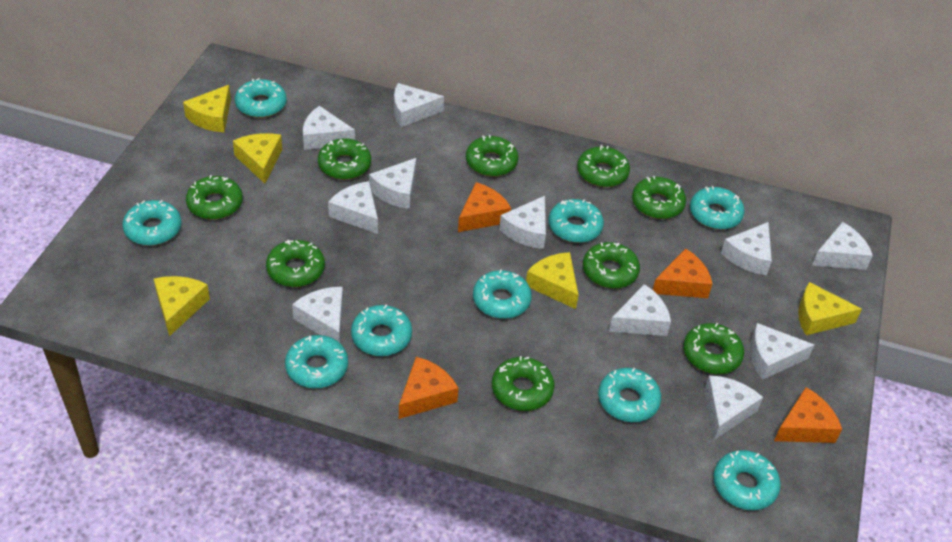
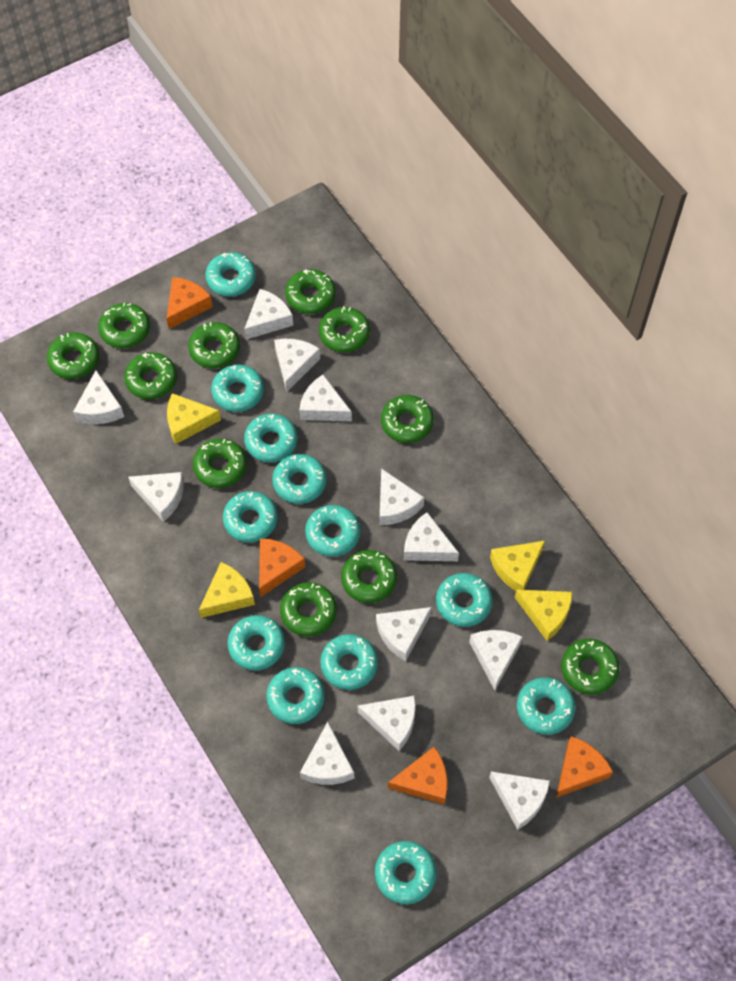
green donut: 9 -> 11
turquoise donut: 9 -> 12
white cheese: 11 -> 12
yellow cheese: 5 -> 4

